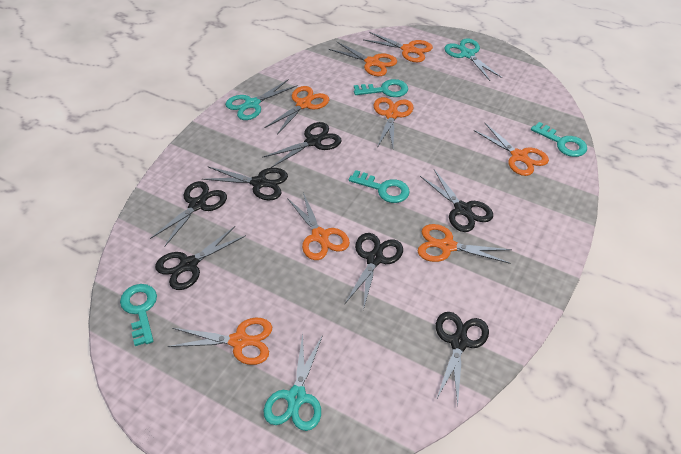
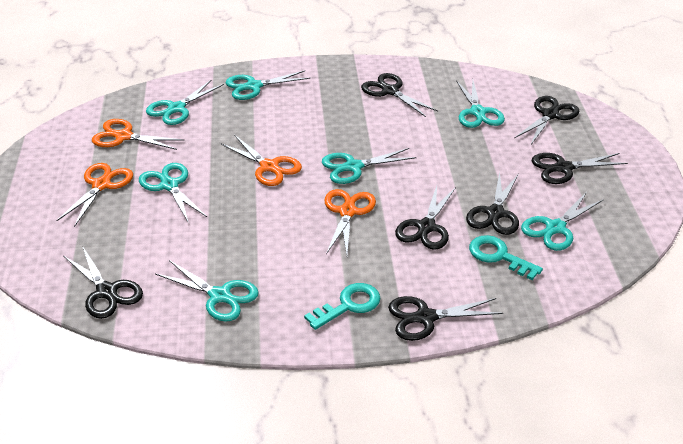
orange scissors: 8 -> 4
turquoise key: 4 -> 2
turquoise scissors: 3 -> 7

